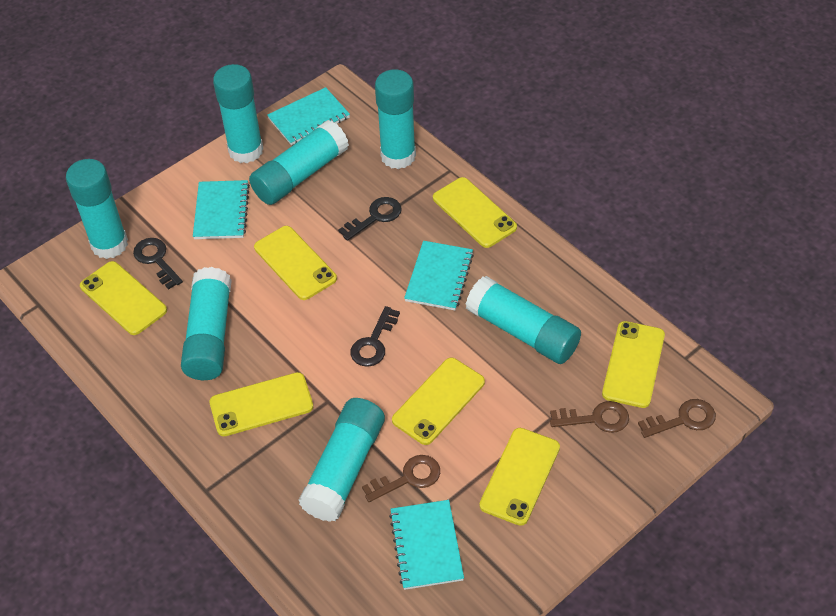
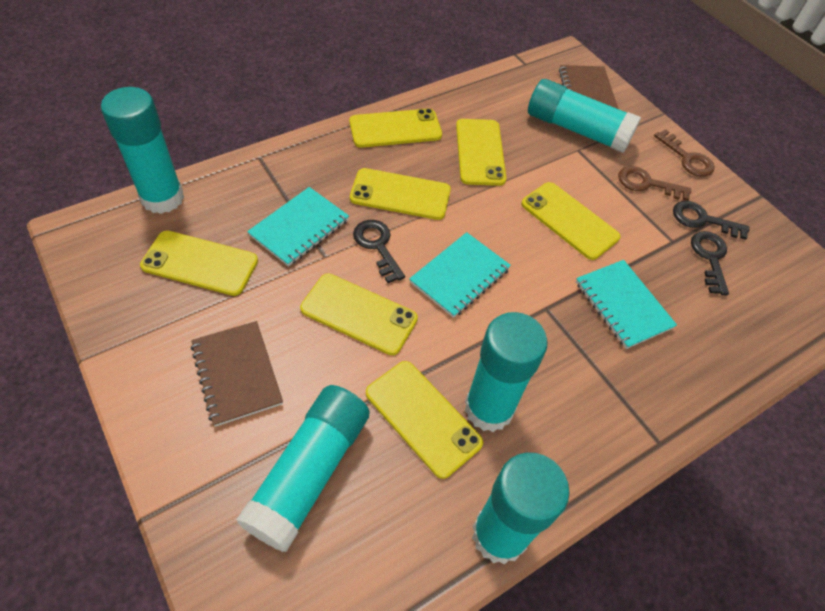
brown key: 3 -> 2
brown notebook: 0 -> 2
turquoise glue stick: 7 -> 5
turquoise notebook: 4 -> 3

